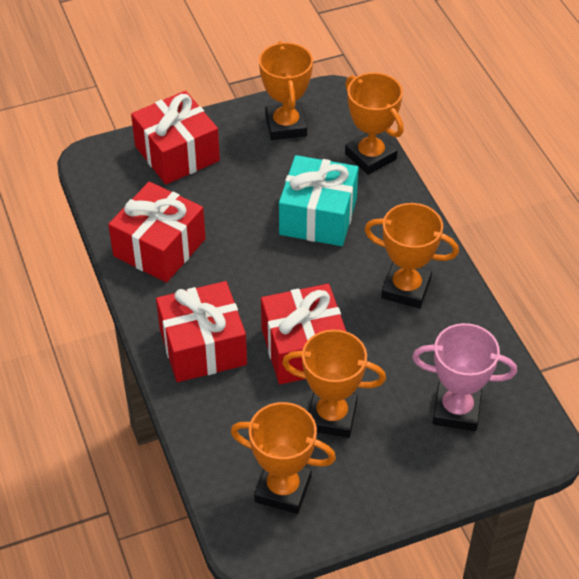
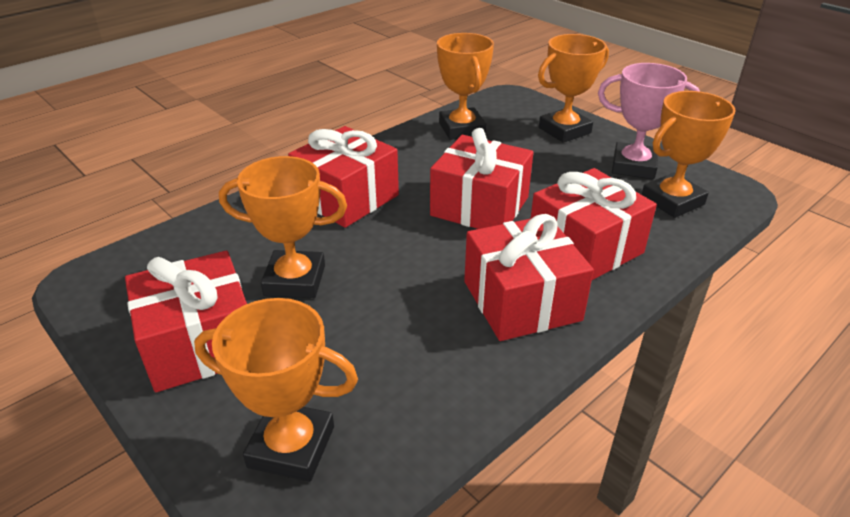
red gift: 4 -> 5
turquoise gift: 1 -> 0

